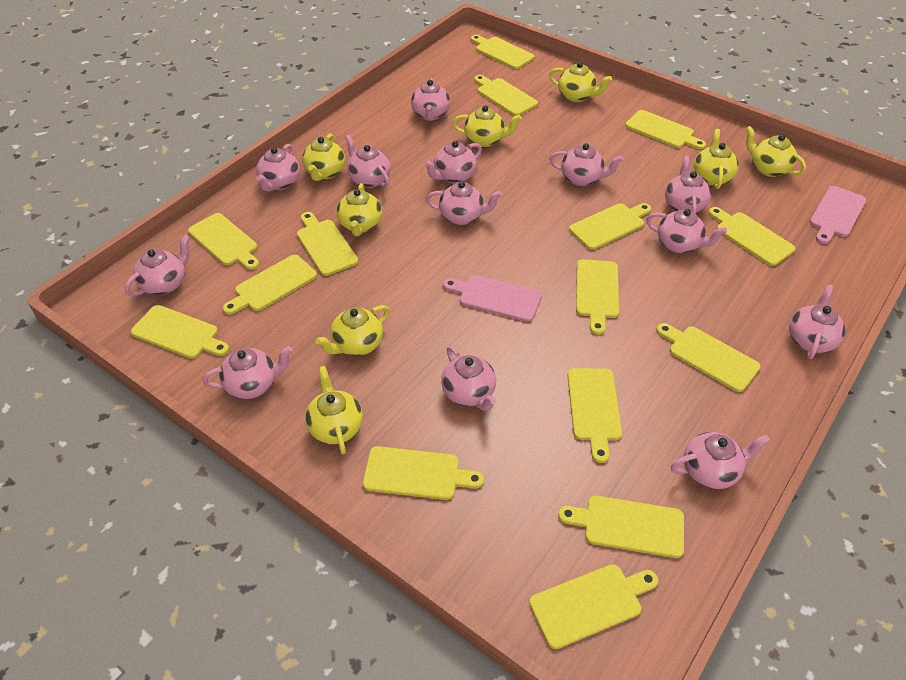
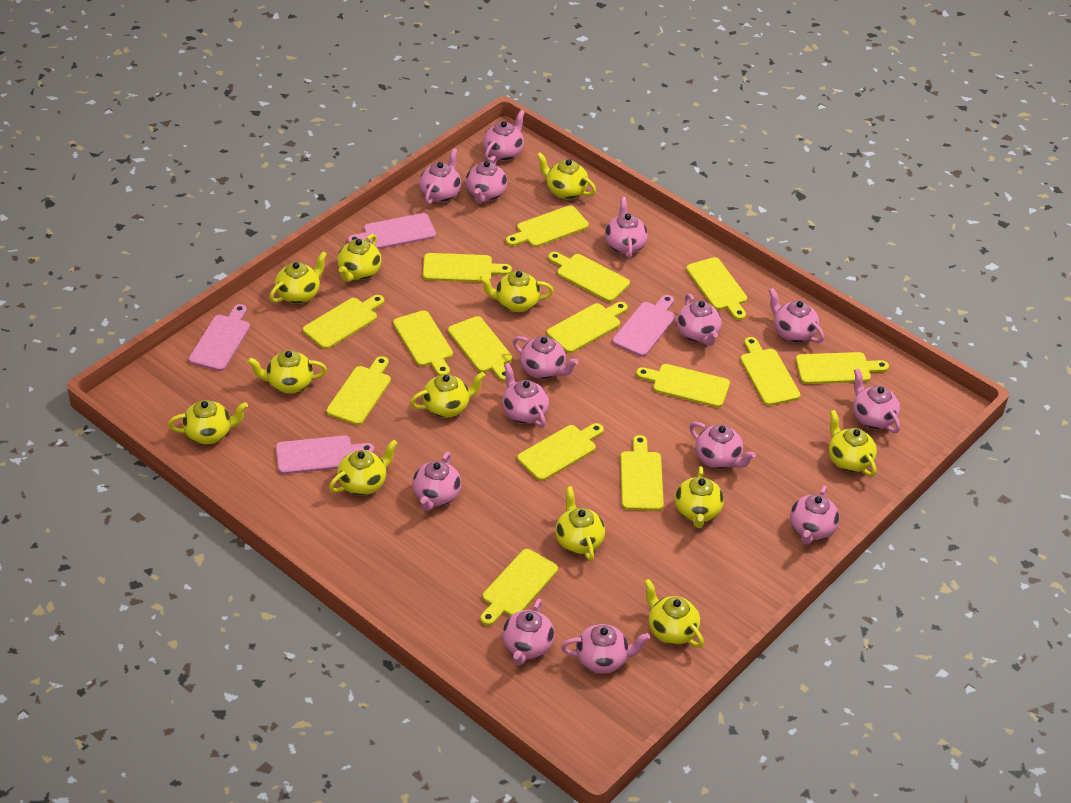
pink cutting board: 2 -> 4
pink teapot: 13 -> 14
yellow teapot: 8 -> 12

